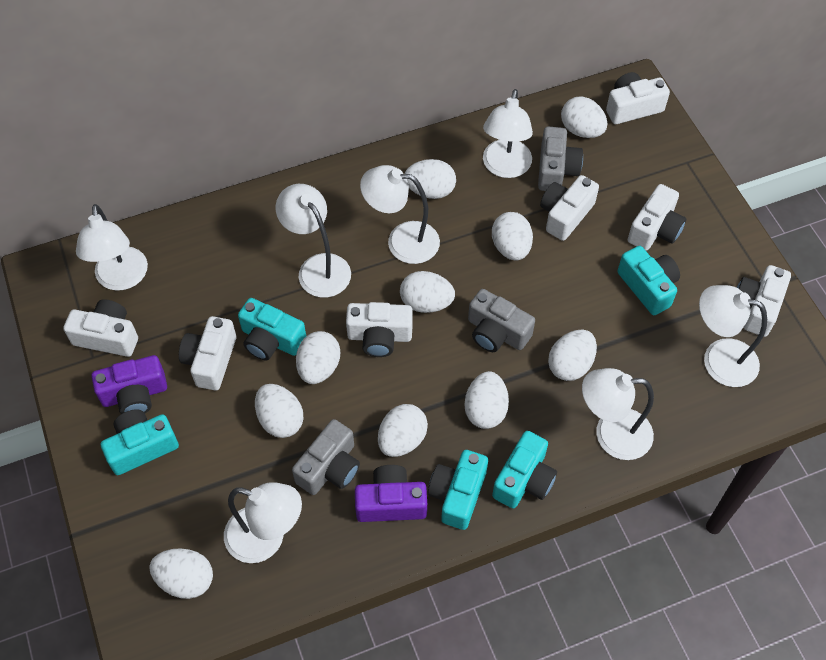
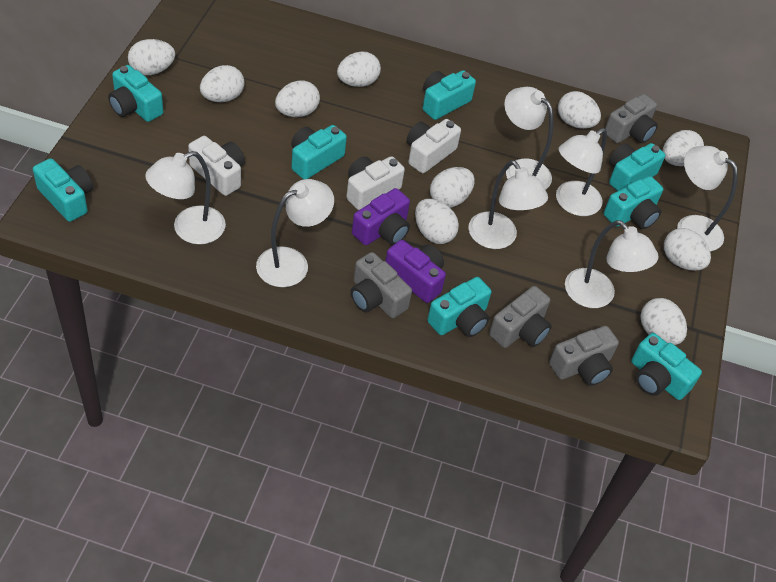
grey camera: 3 -> 4
turquoise camera: 5 -> 8
white camera: 7 -> 3

